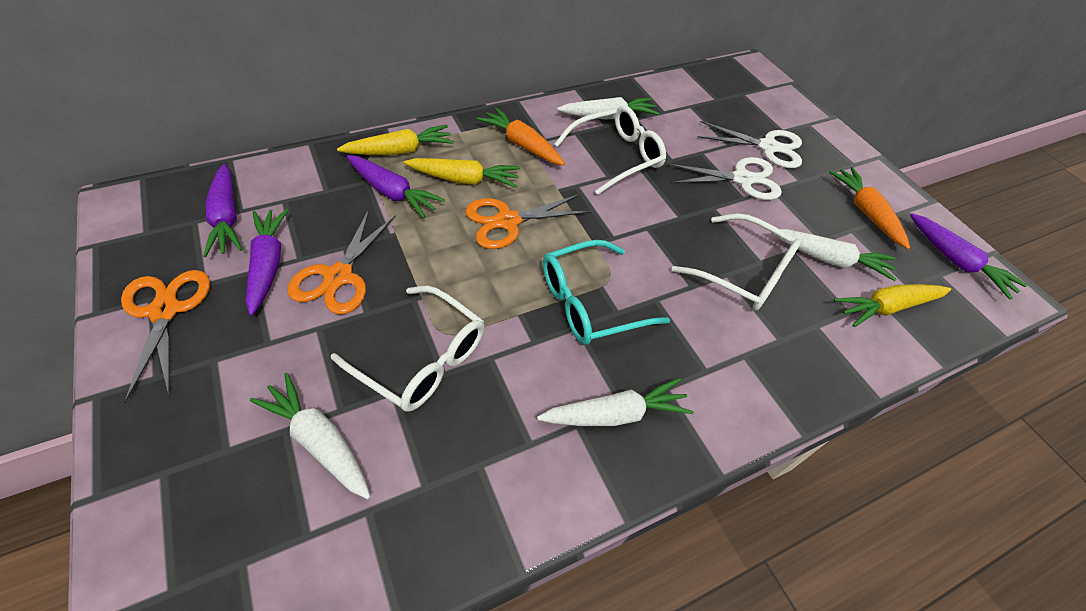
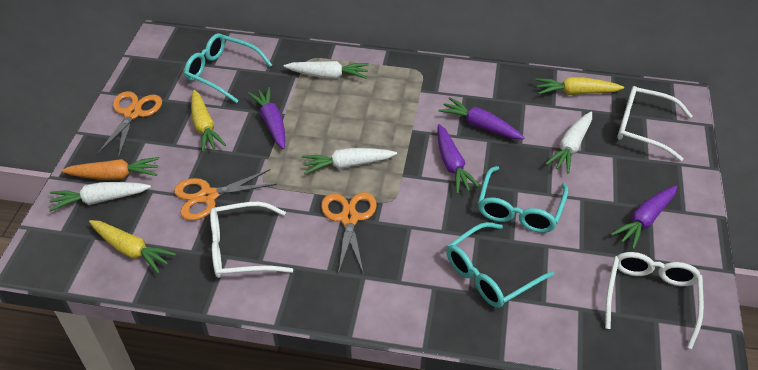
orange carrot: 2 -> 1
turquoise glasses: 1 -> 3
white scissors: 2 -> 0

